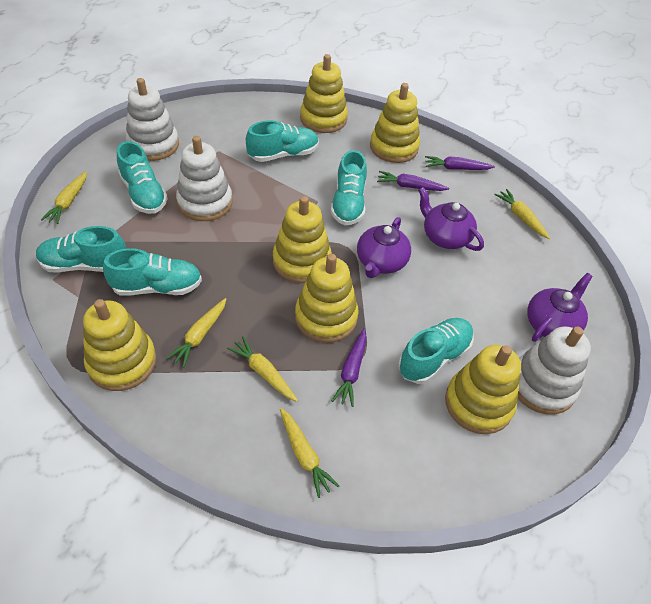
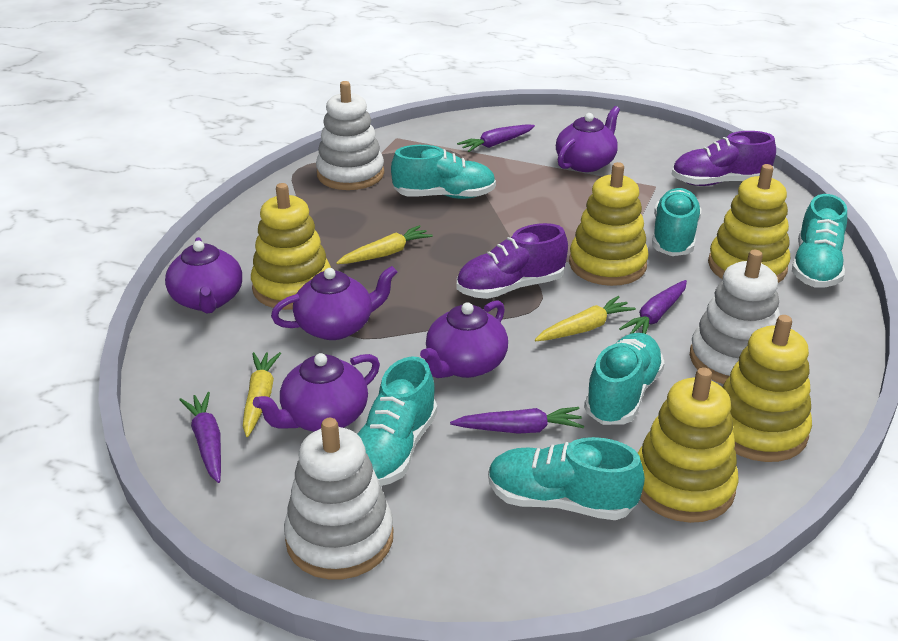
purple carrot: 3 -> 4
purple shoe: 0 -> 2
purple teapot: 3 -> 5
yellow carrot: 5 -> 3
yellow stacking toy: 6 -> 5

